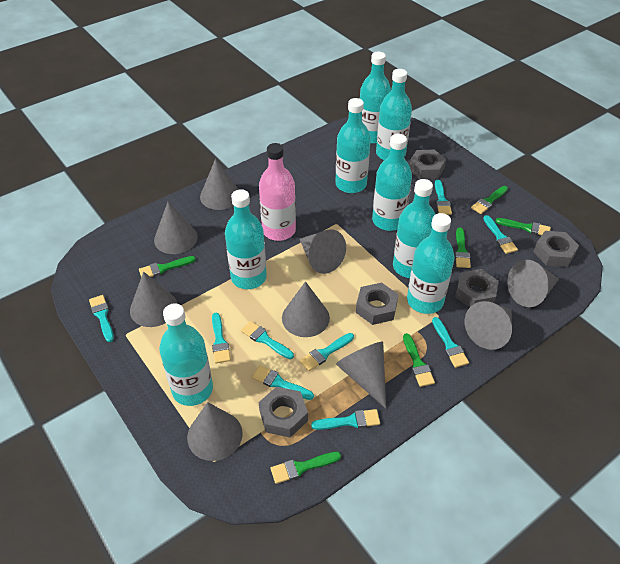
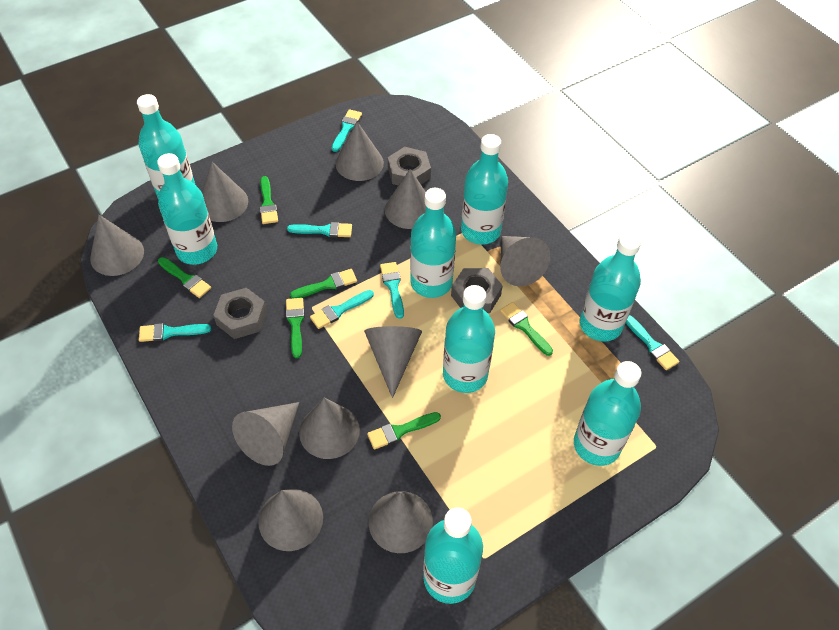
grey cone: 9 -> 10
grey nut: 5 -> 3
pink bottle: 1 -> 0
turquoise brush: 9 -> 6

